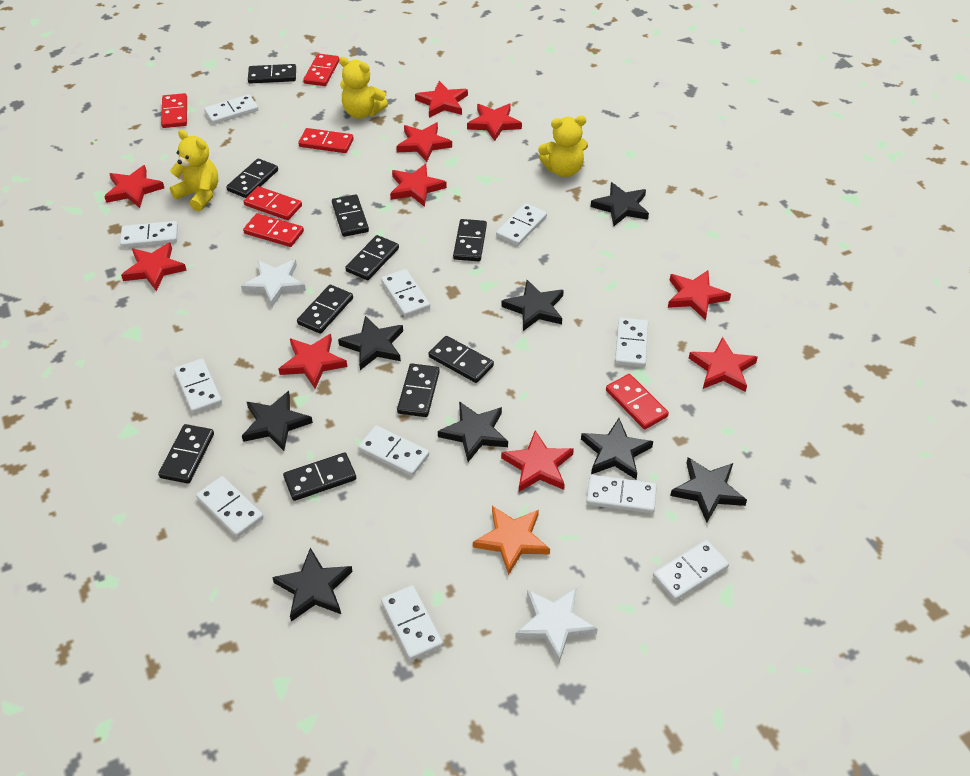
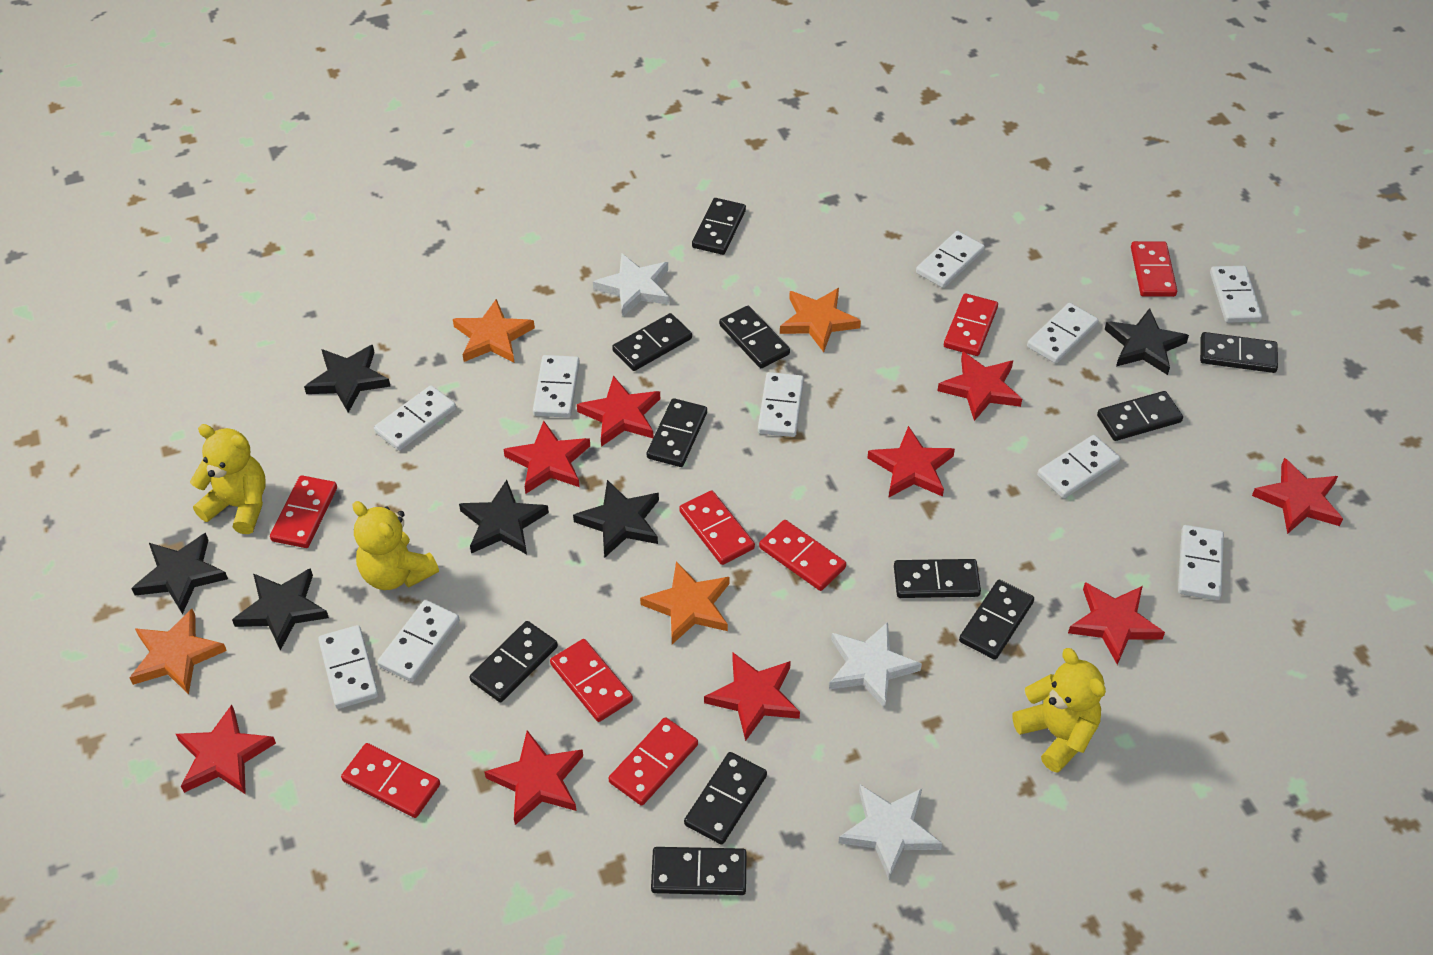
black domino: 10 -> 11
black star: 8 -> 6
orange star: 1 -> 4
red domino: 6 -> 8
red star: 10 -> 9
white domino: 11 -> 10
white star: 2 -> 3

